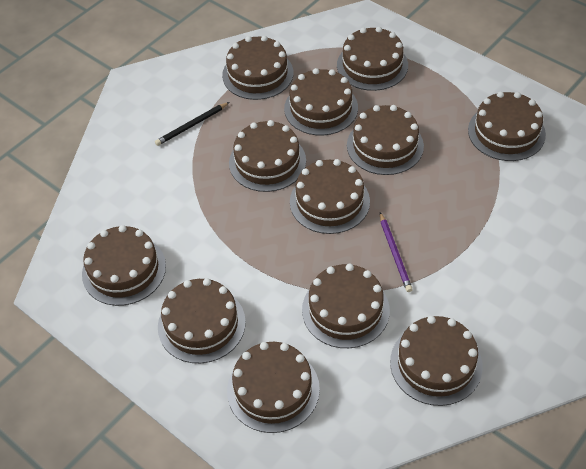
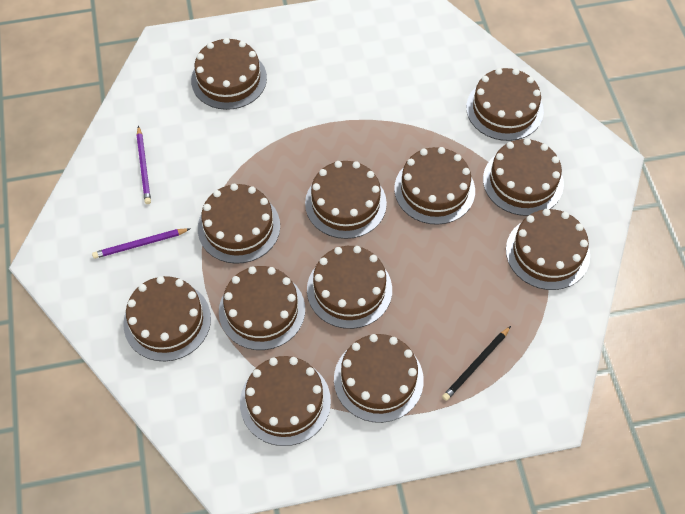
purple pencil: 1 -> 2

